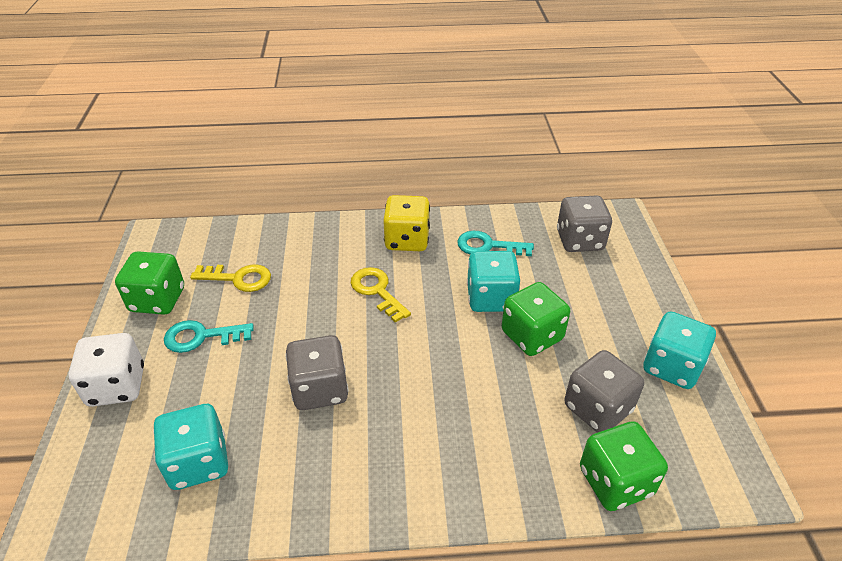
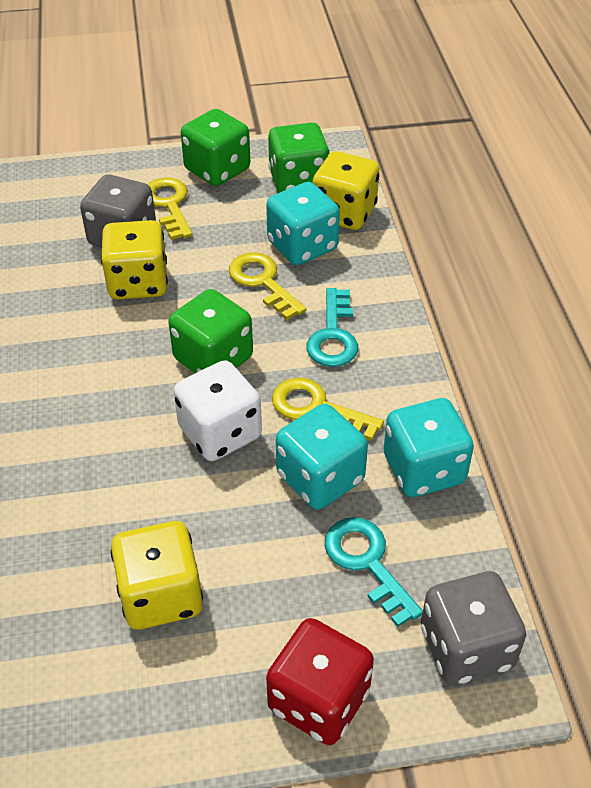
grey dice: 3 -> 2
red dice: 0 -> 1
yellow dice: 1 -> 3
yellow key: 2 -> 3

